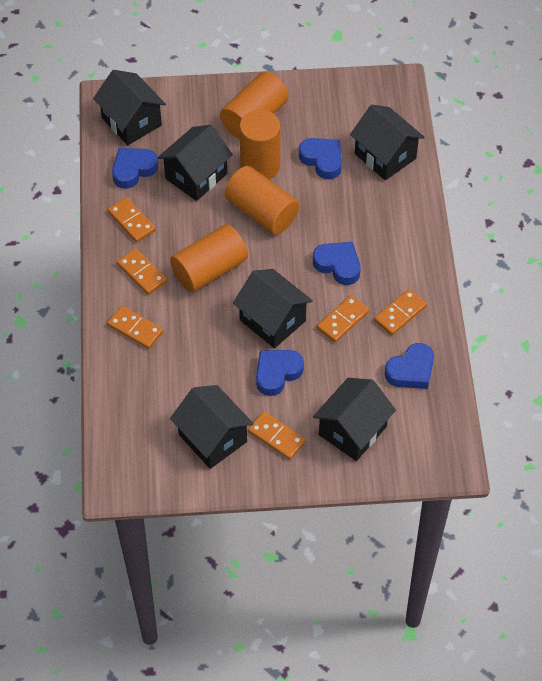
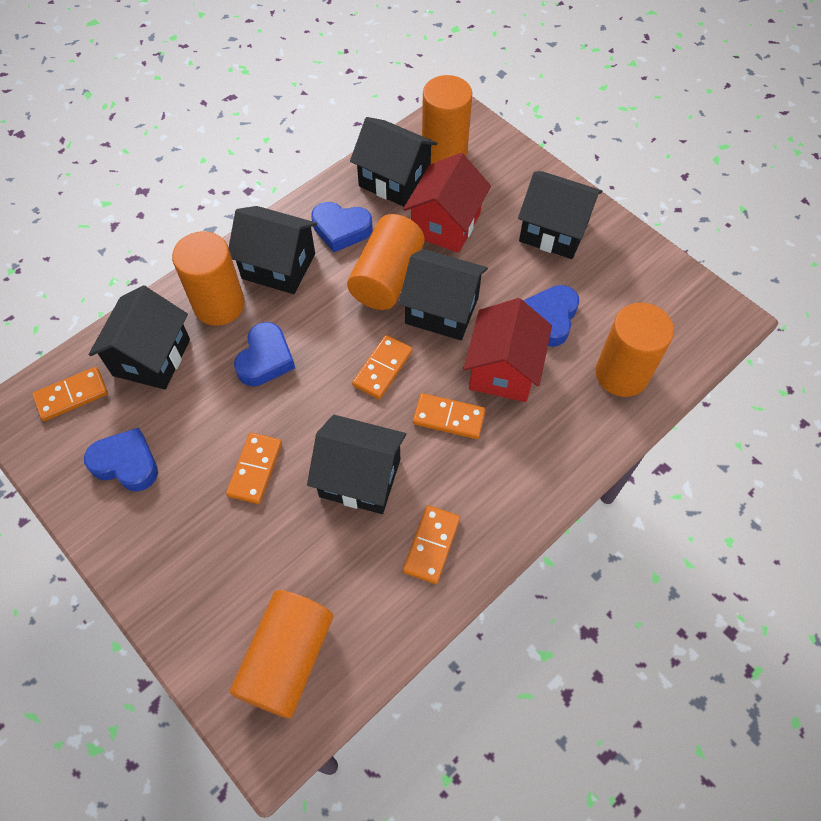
blue heart: 5 -> 4
orange cylinder: 4 -> 5
orange domino: 6 -> 5
red house: 0 -> 2

